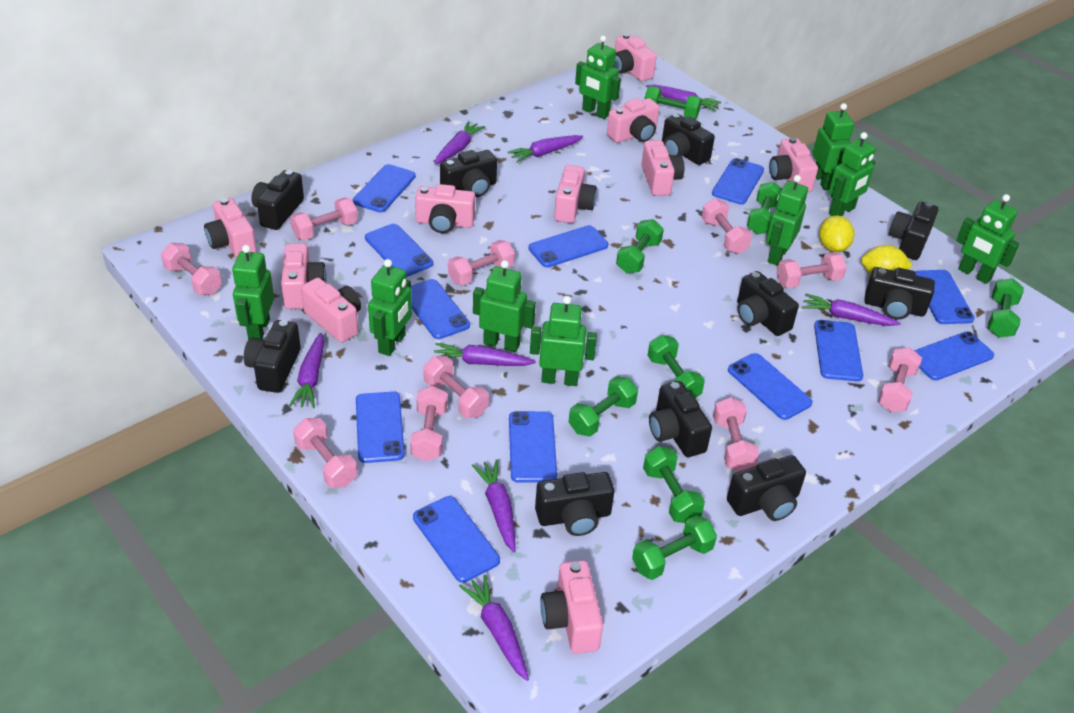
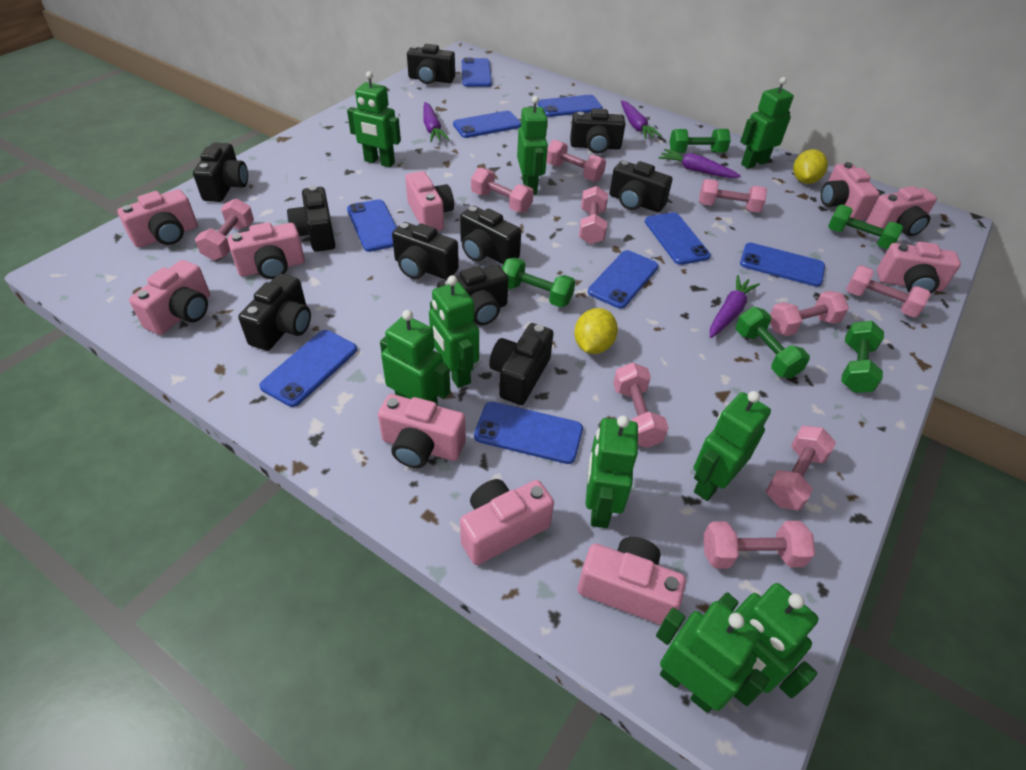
blue phone: 12 -> 9
green dumbbell: 8 -> 5
purple carrot: 8 -> 4

